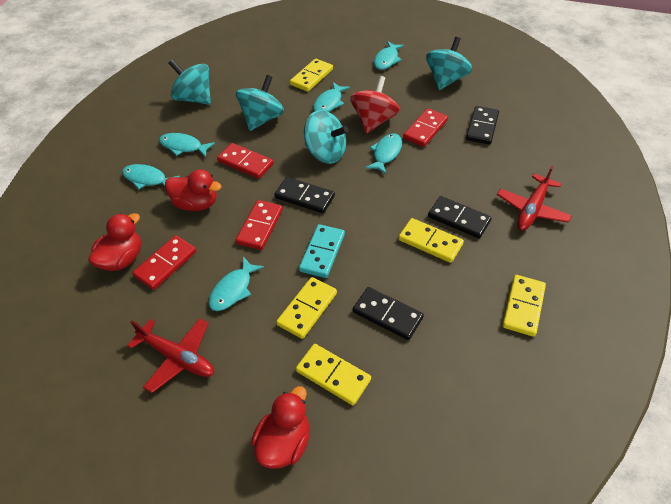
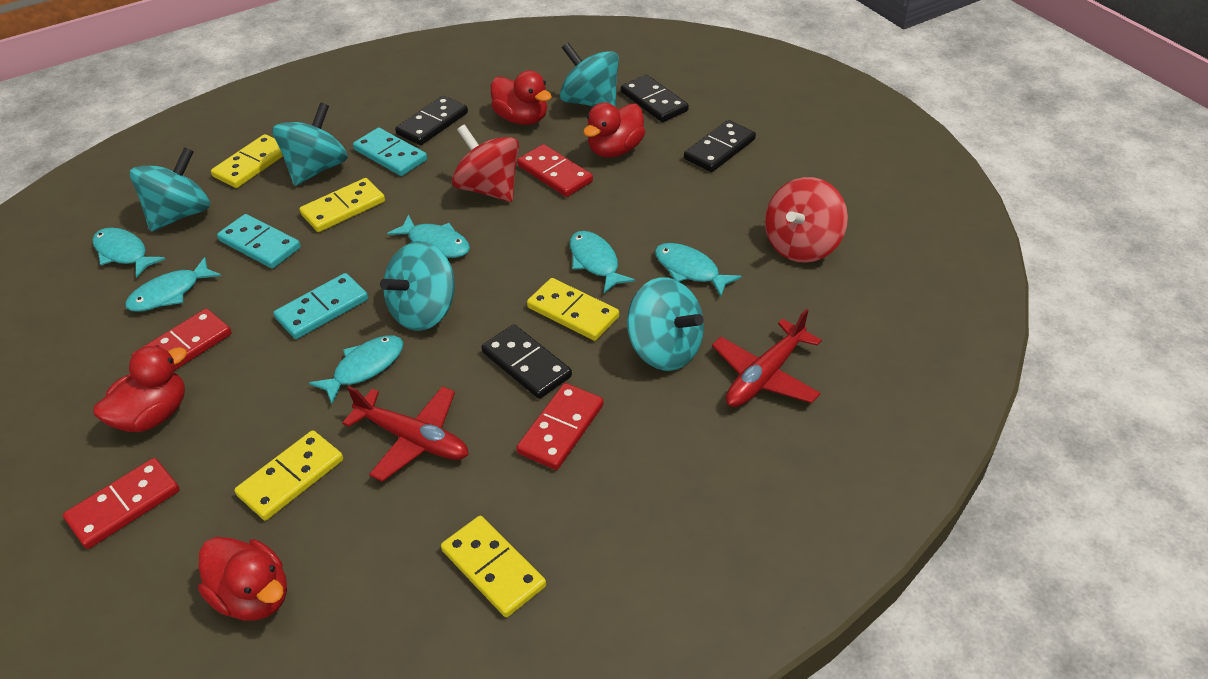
red duck: 3 -> 4
red spinning top: 1 -> 2
turquoise domino: 1 -> 3
turquoise spinning top: 4 -> 5

